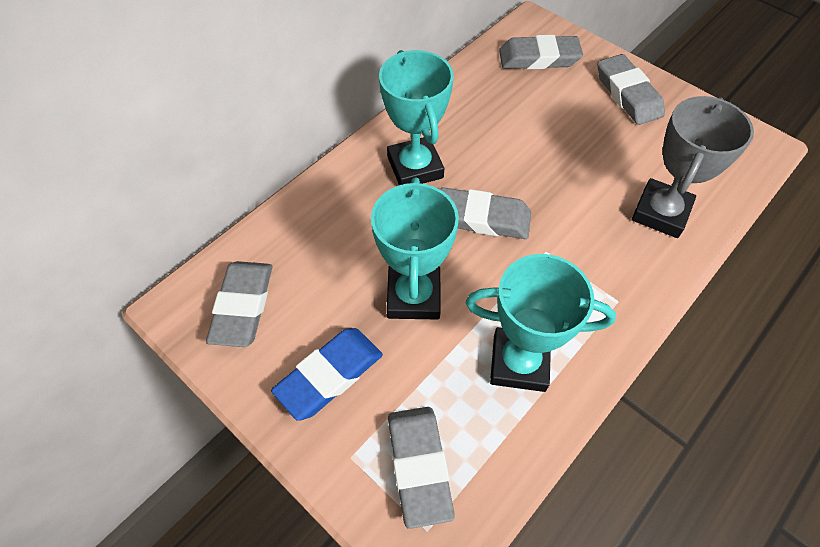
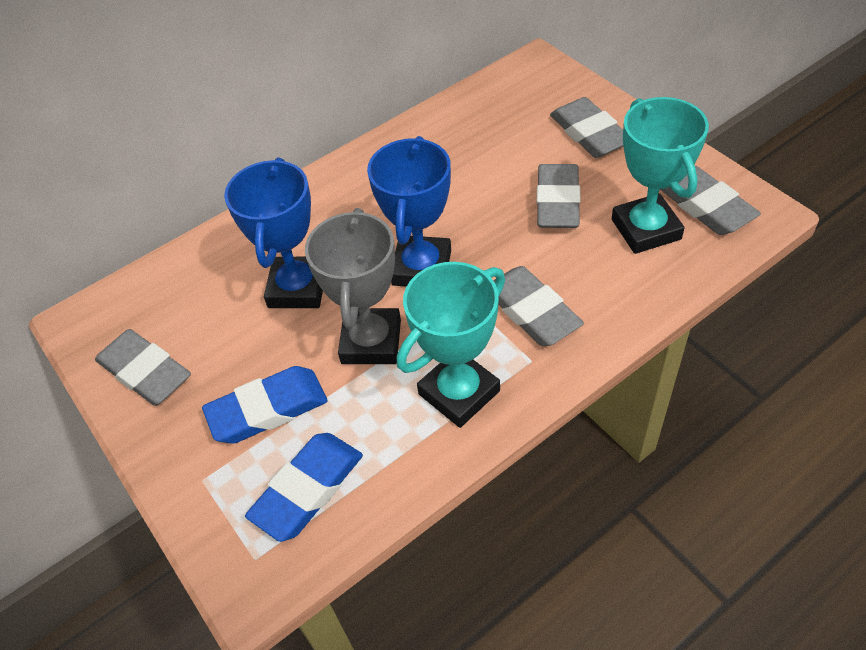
blue eraser: 1 -> 2
blue trophy: 0 -> 2
turquoise trophy: 3 -> 2

